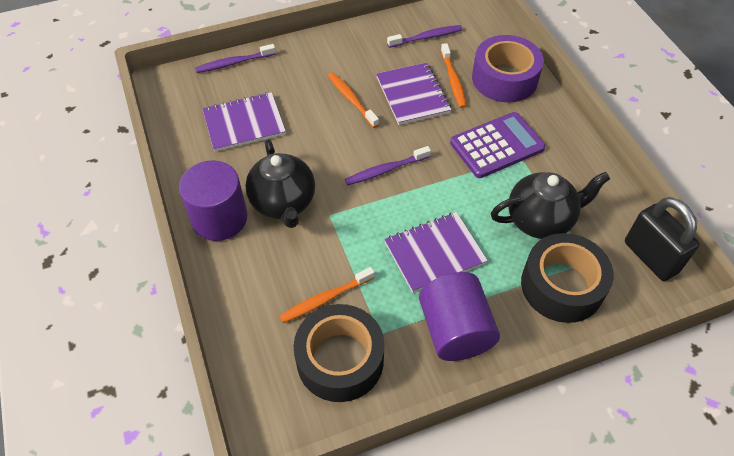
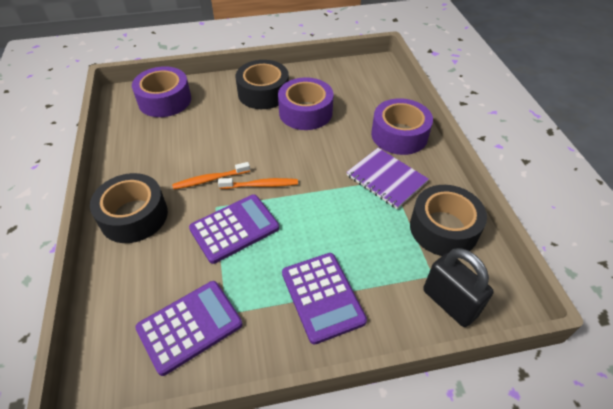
black tape: 2 -> 3
black teapot: 2 -> 0
orange toothbrush: 3 -> 2
purple calculator: 1 -> 3
purple cylinder: 2 -> 0
purple notebook: 3 -> 1
purple tape: 1 -> 3
purple toothbrush: 3 -> 0

